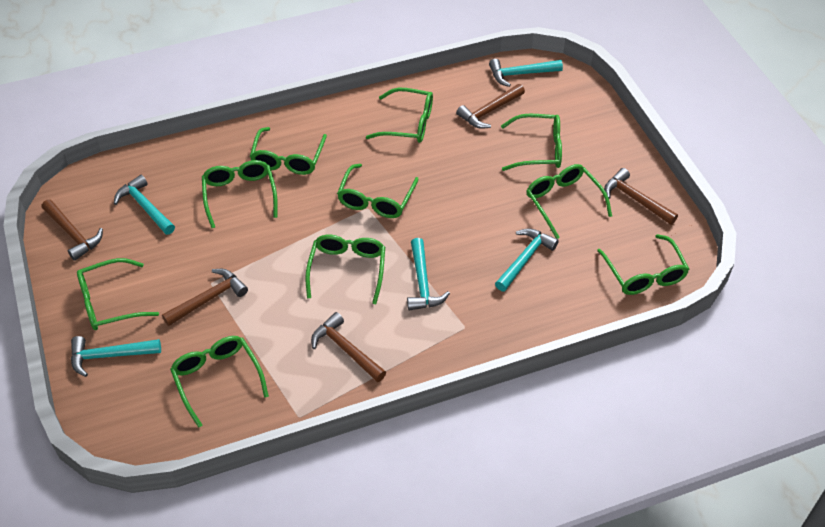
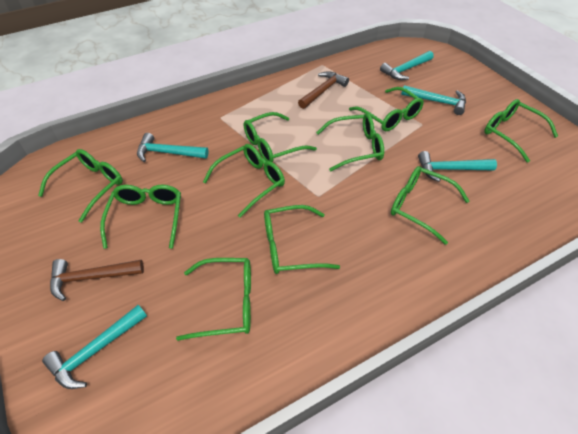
brown hammer: 5 -> 2

